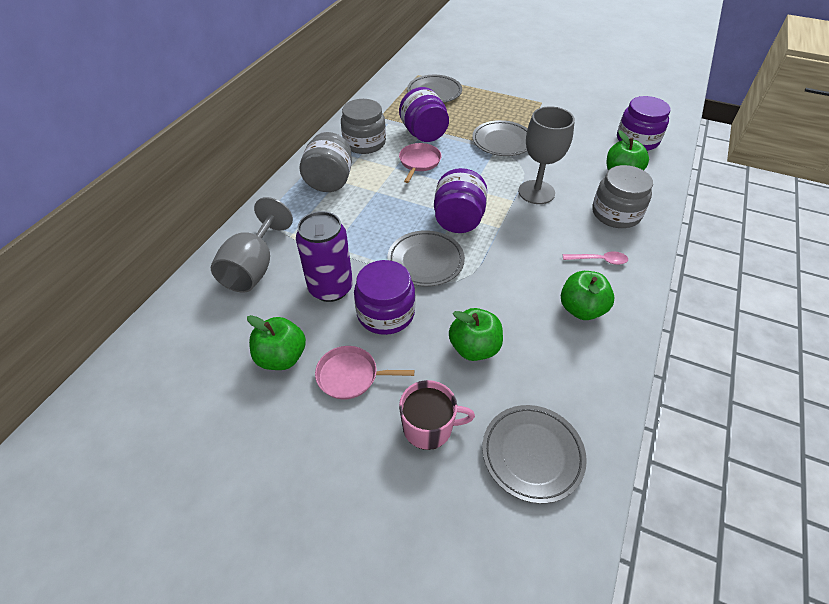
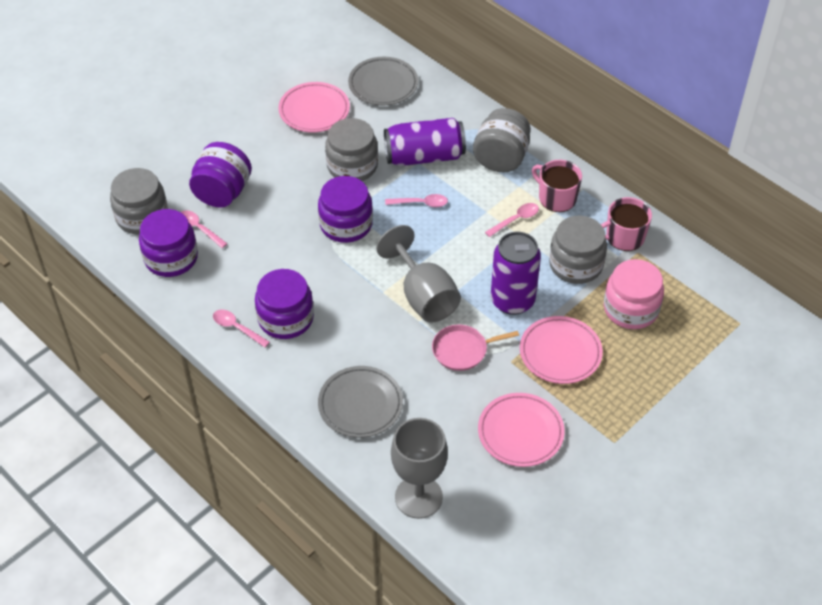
green apple: 4 -> 0
grey jar: 3 -> 4
grey plate: 4 -> 2
pink jar: 0 -> 1
pink mug: 1 -> 2
pink pan: 2 -> 1
pink plate: 0 -> 3
pink spoon: 1 -> 4
purple can: 1 -> 2

